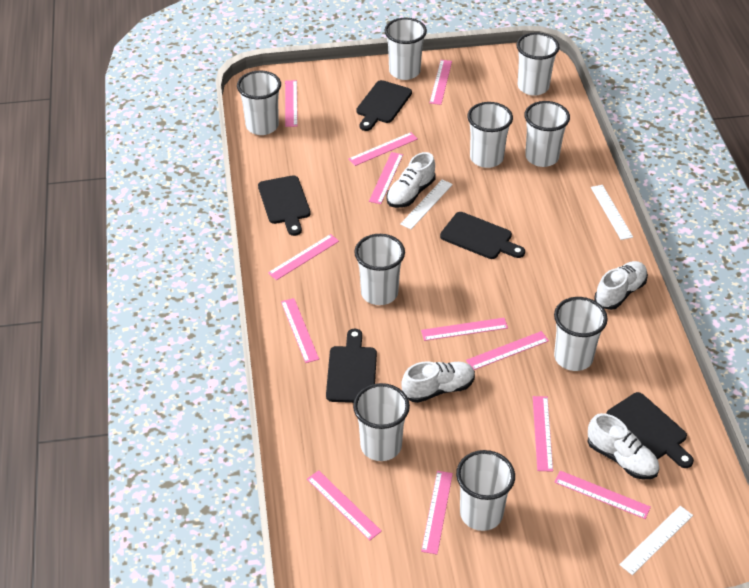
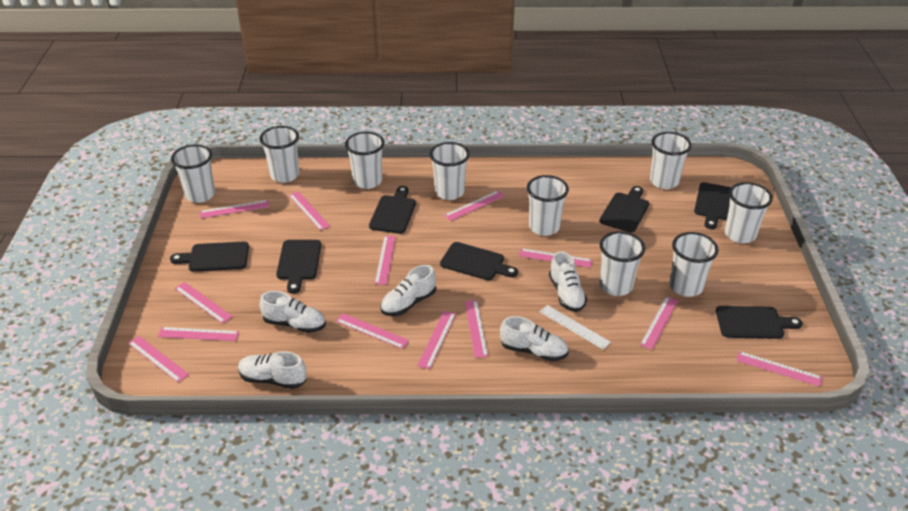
black cutting board: 5 -> 7
pink ruler: 12 -> 13
white ruler: 3 -> 1
white shoe: 4 -> 5

